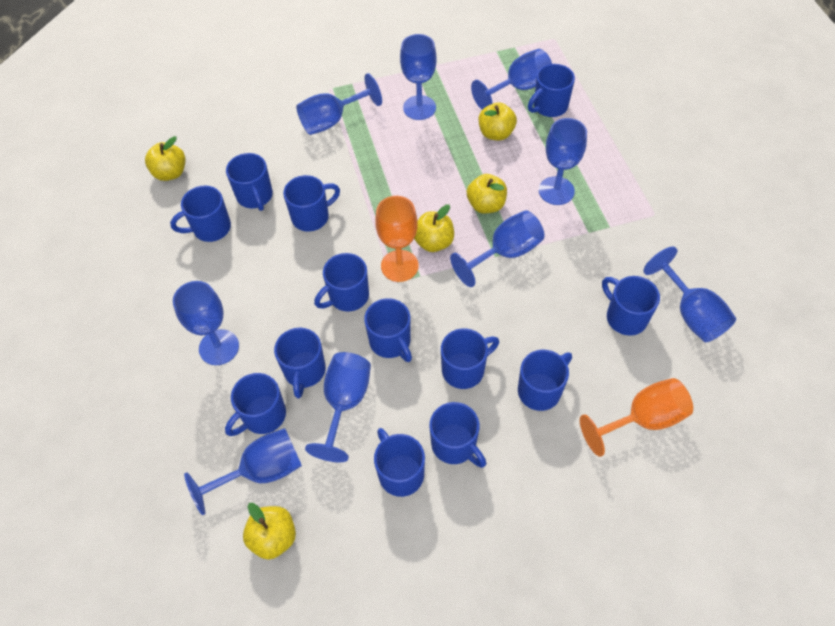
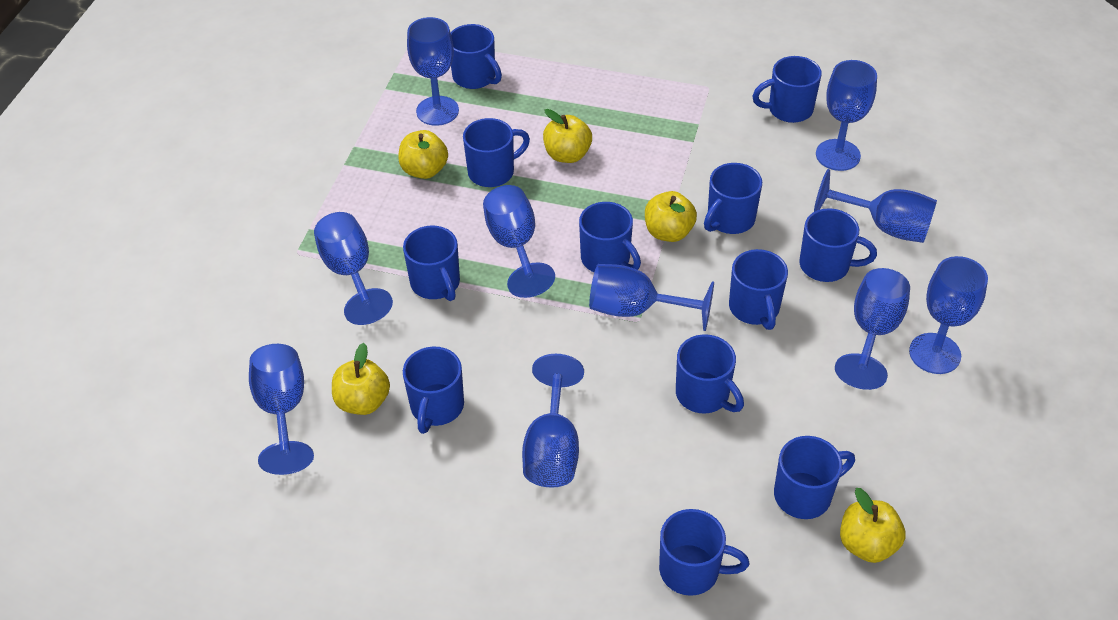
blue goblet: 9 -> 10
blue mug: 13 -> 12
orange goblet: 2 -> 0

